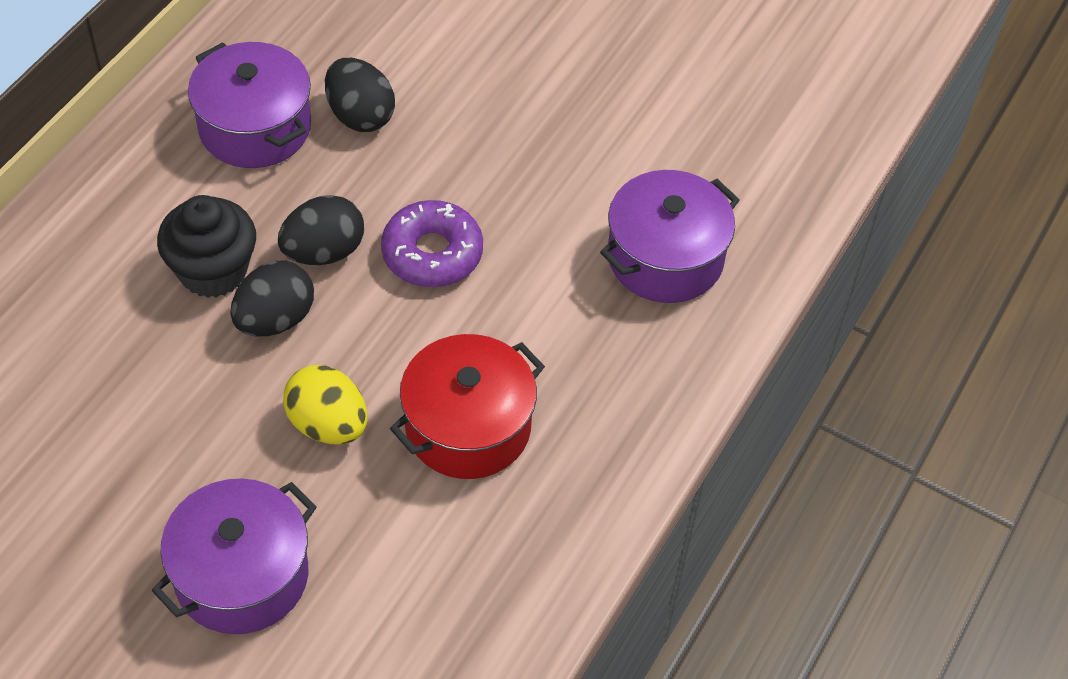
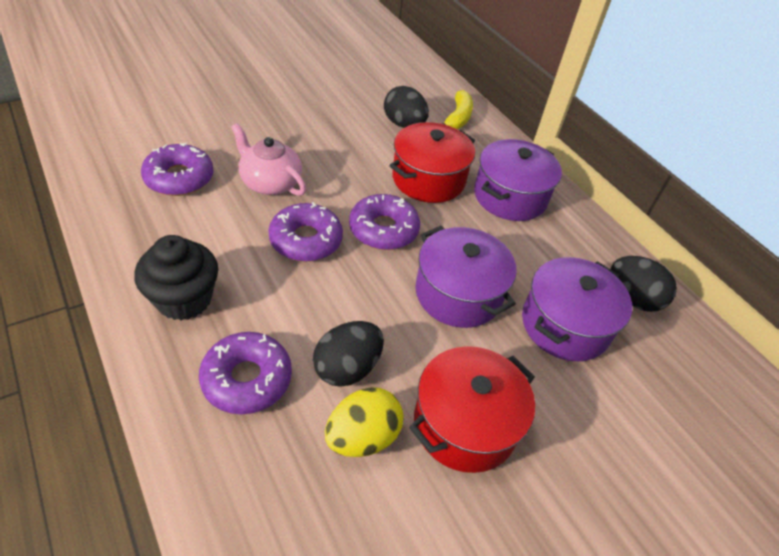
pink teapot: 0 -> 1
purple donut: 1 -> 4
red pot: 1 -> 2
yellow banana: 0 -> 1

